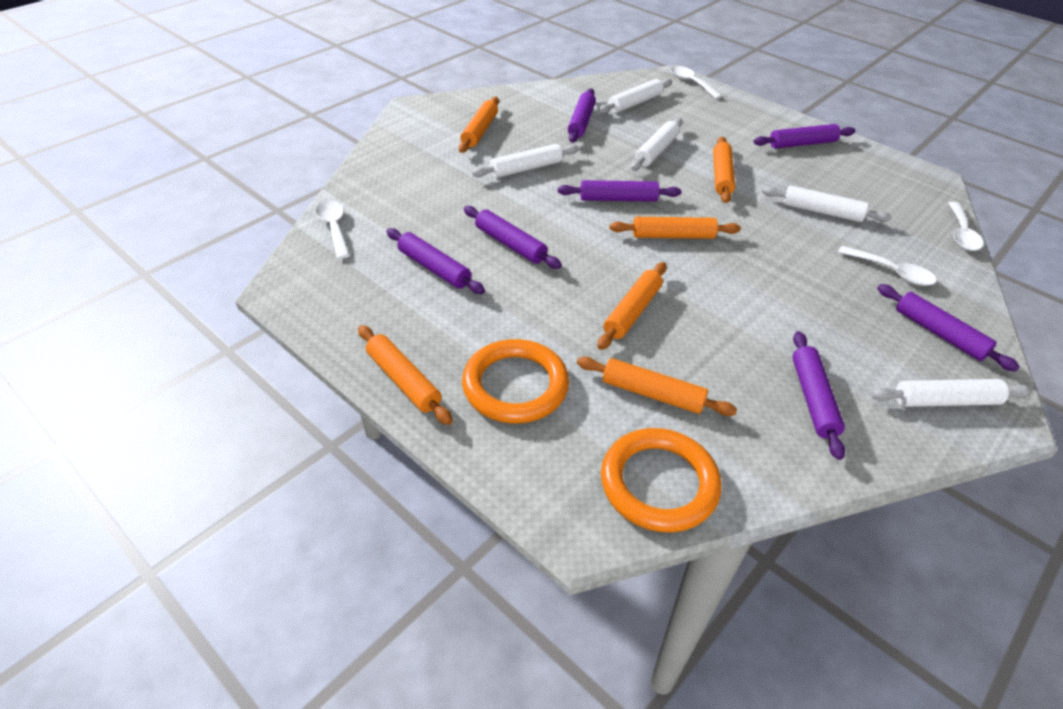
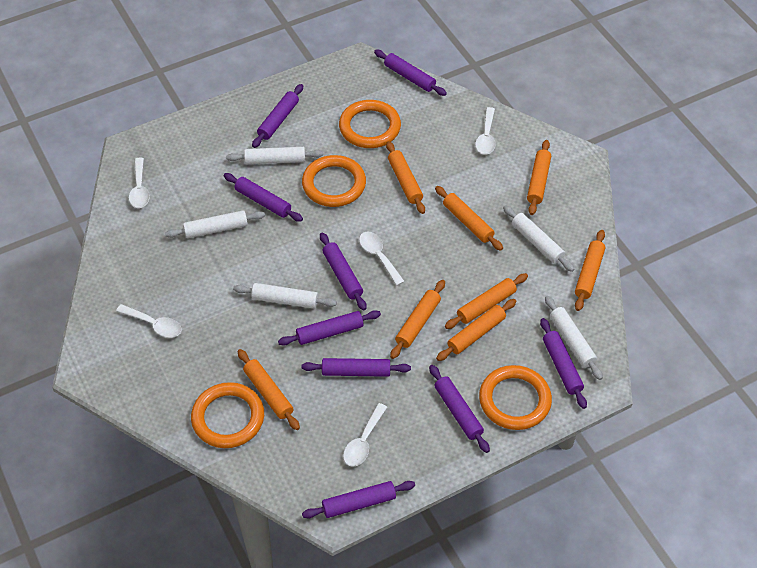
orange ring: 2 -> 4
orange rolling pin: 6 -> 8
purple rolling pin: 7 -> 9
white spoon: 4 -> 5

